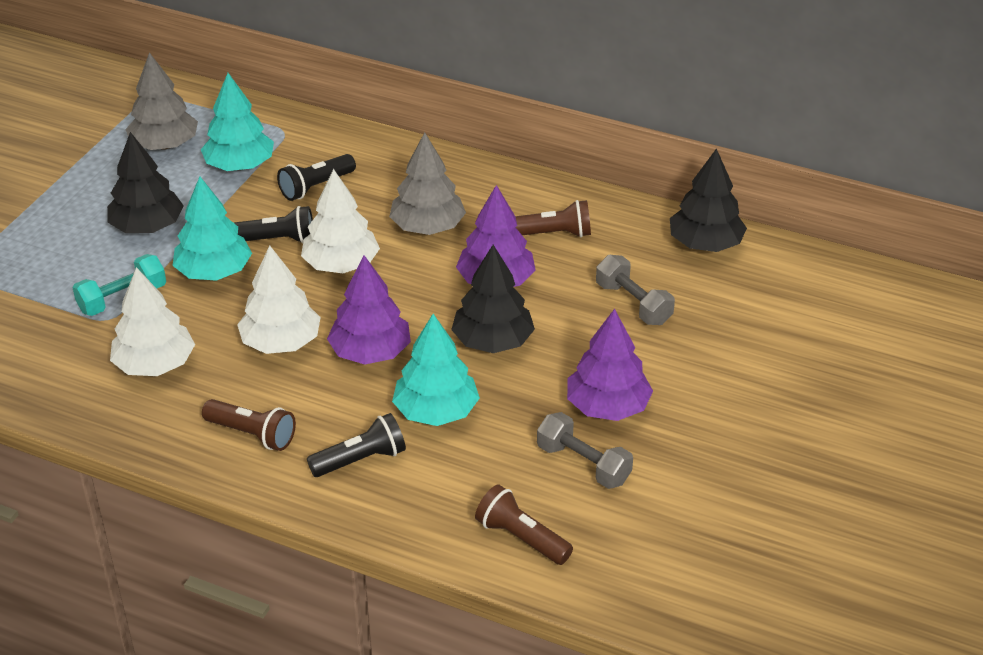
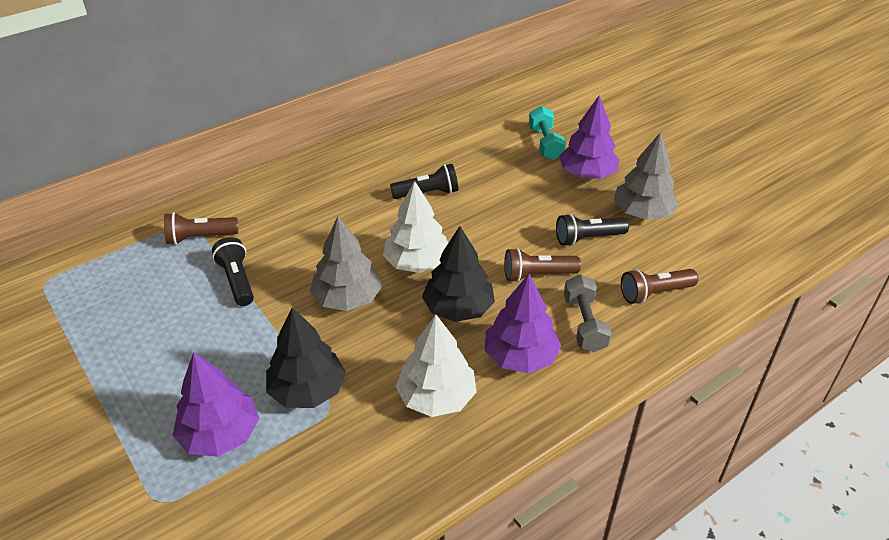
black tree: 3 -> 2
grey dumbbell: 2 -> 1
turquoise tree: 3 -> 0
white tree: 3 -> 2

